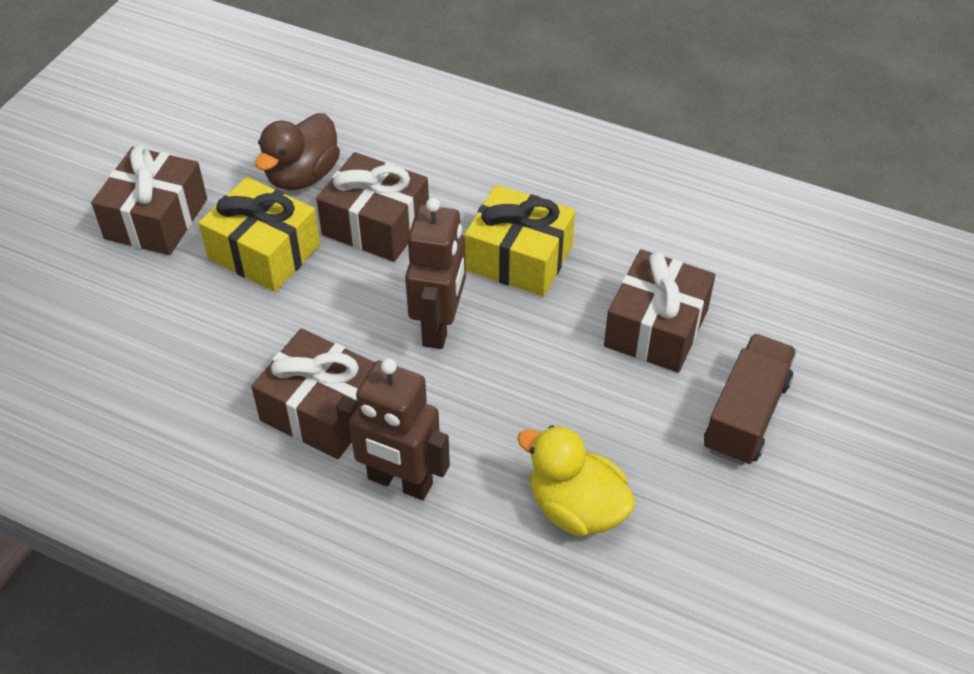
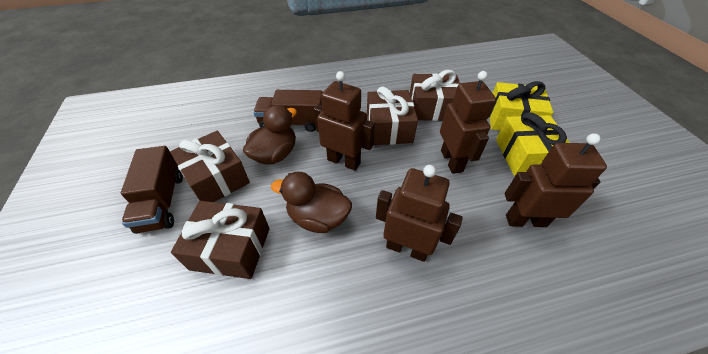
brown duck: 1 -> 2
brown robot: 2 -> 4
brown truck: 1 -> 2
yellow duck: 1 -> 0

